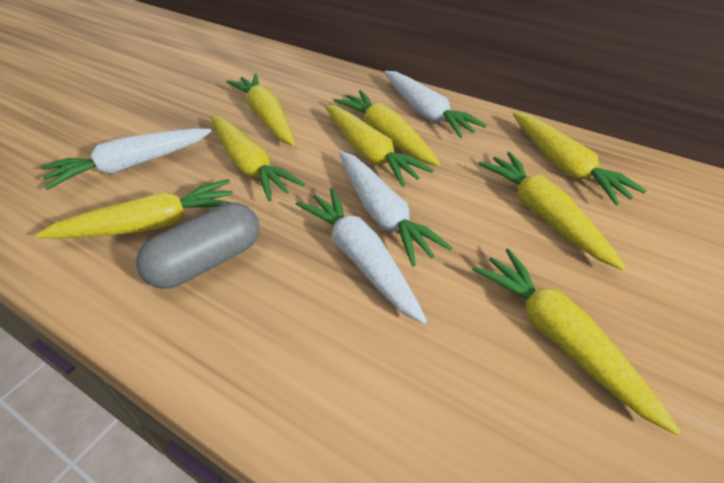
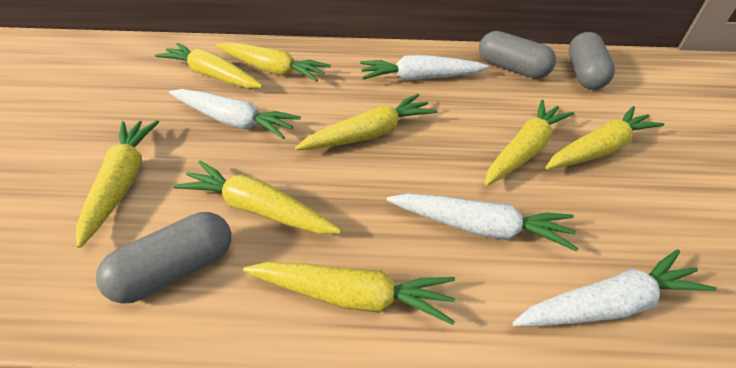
grey capsule: 1 -> 3

